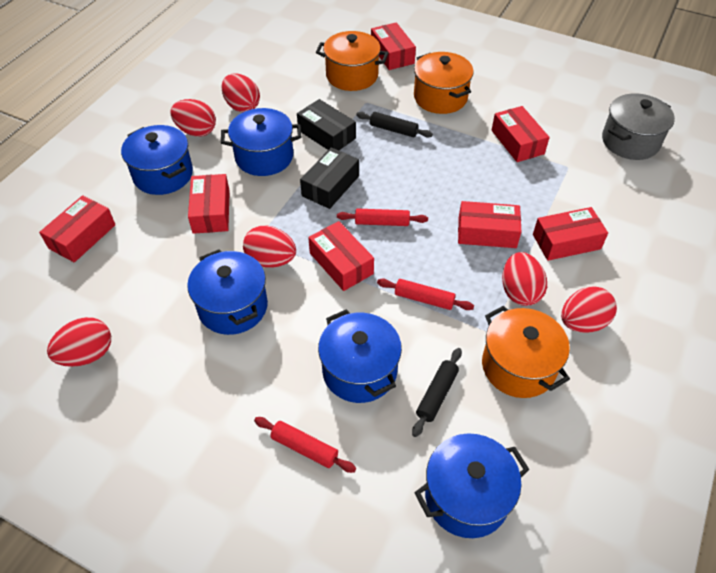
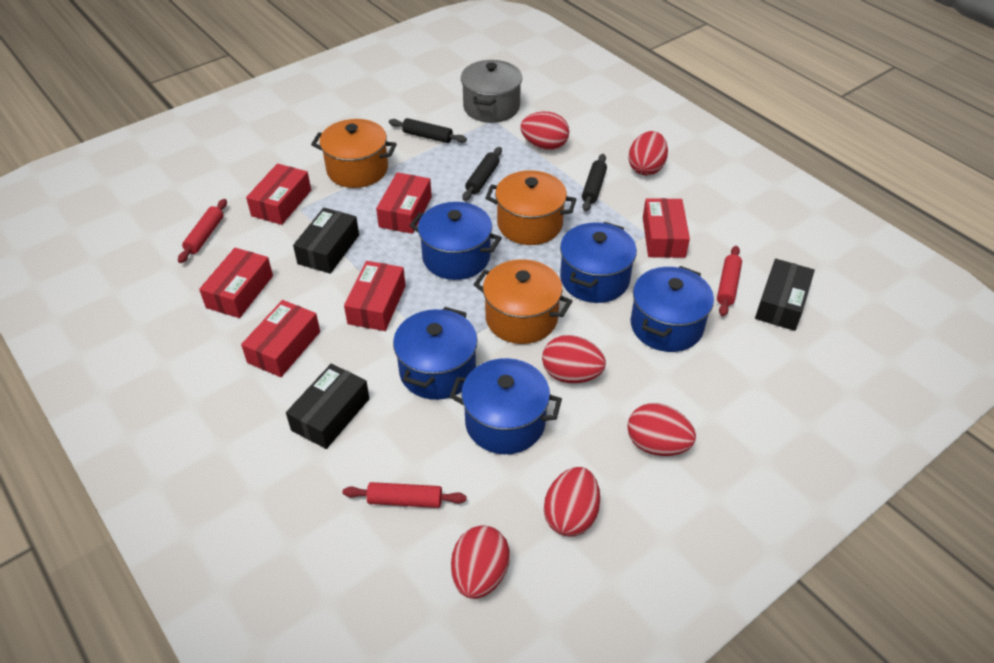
black box: 2 -> 3
black rolling pin: 2 -> 3
red box: 7 -> 6

